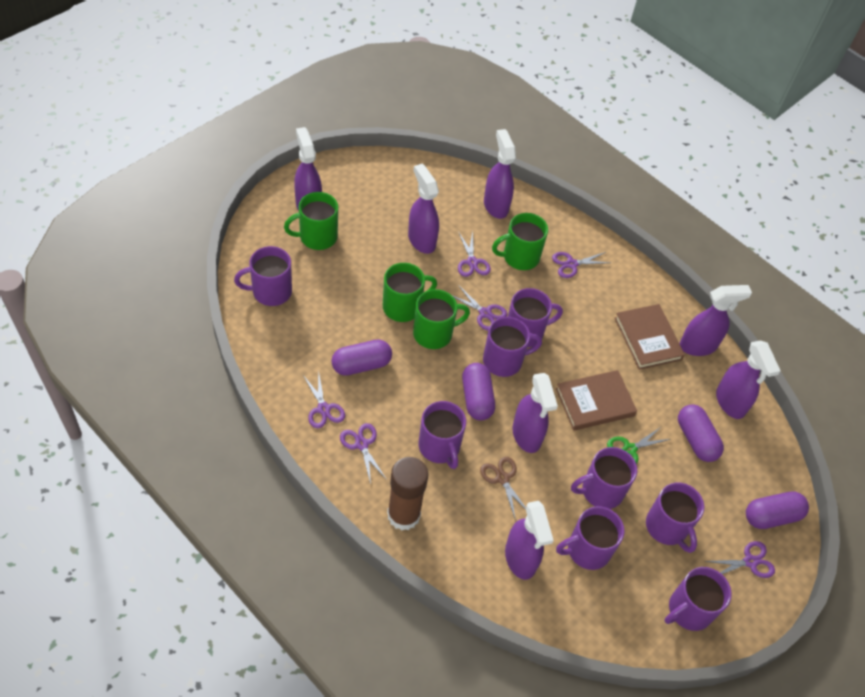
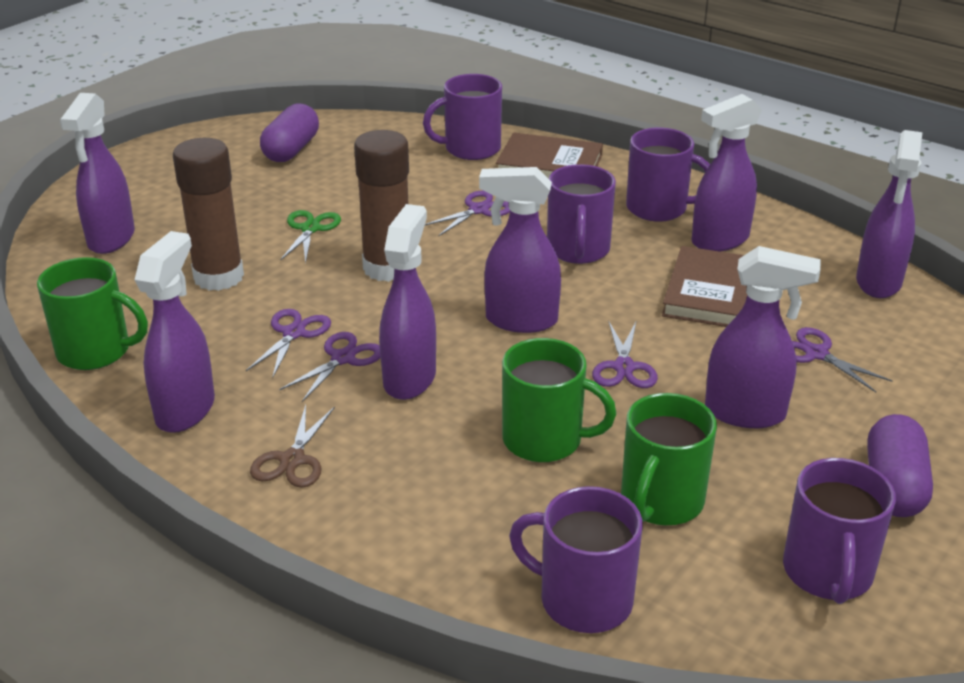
brown glue stick: 1 -> 2
green mug: 4 -> 3
purple capsule: 4 -> 2
purple mug: 8 -> 5
purple scissors: 6 -> 5

